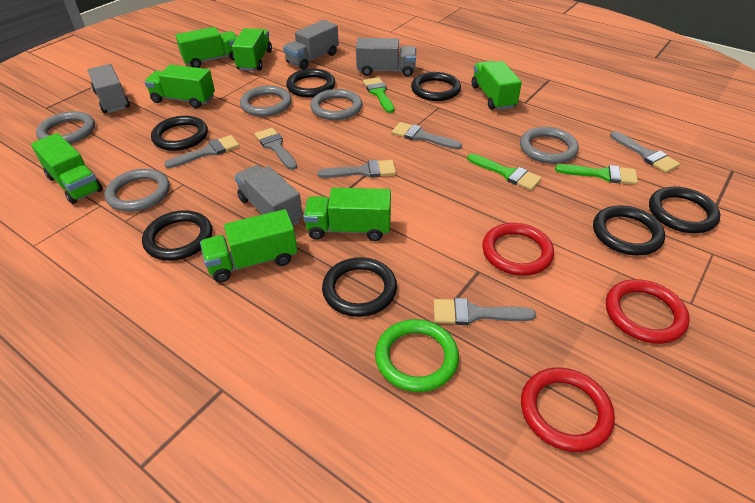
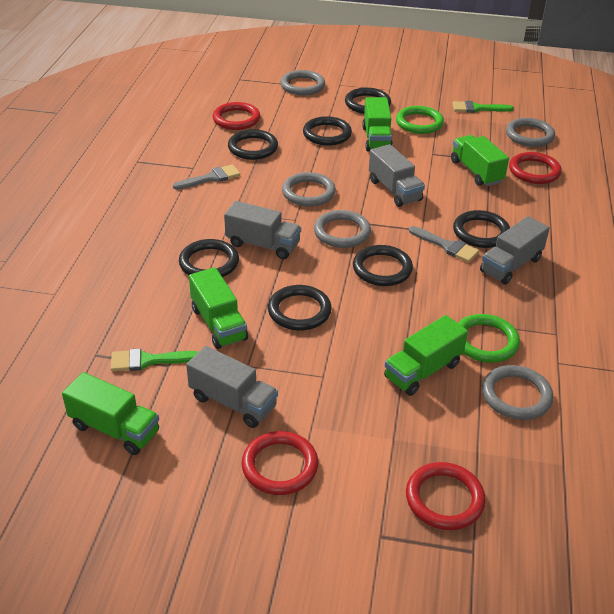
green brush: 3 -> 2
green ring: 1 -> 2
green truck: 7 -> 5
grey brush: 6 -> 2
red ring: 3 -> 4

